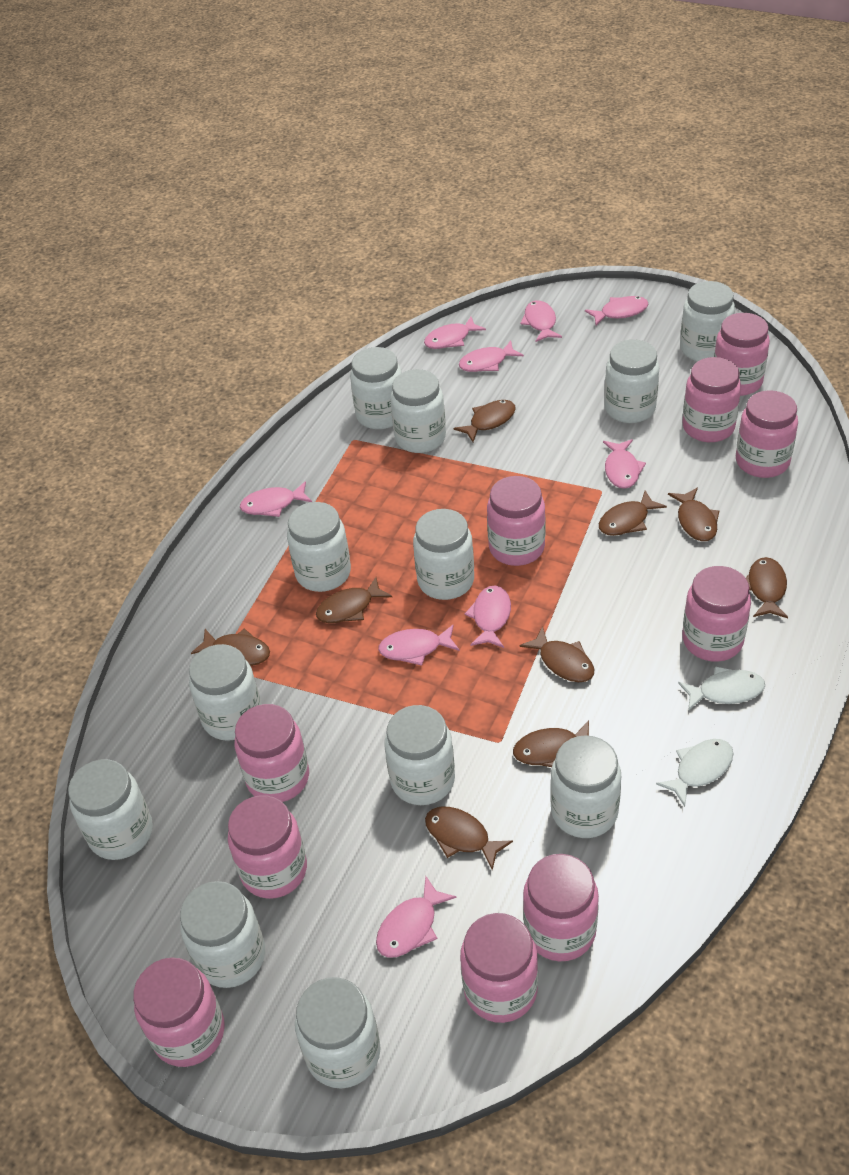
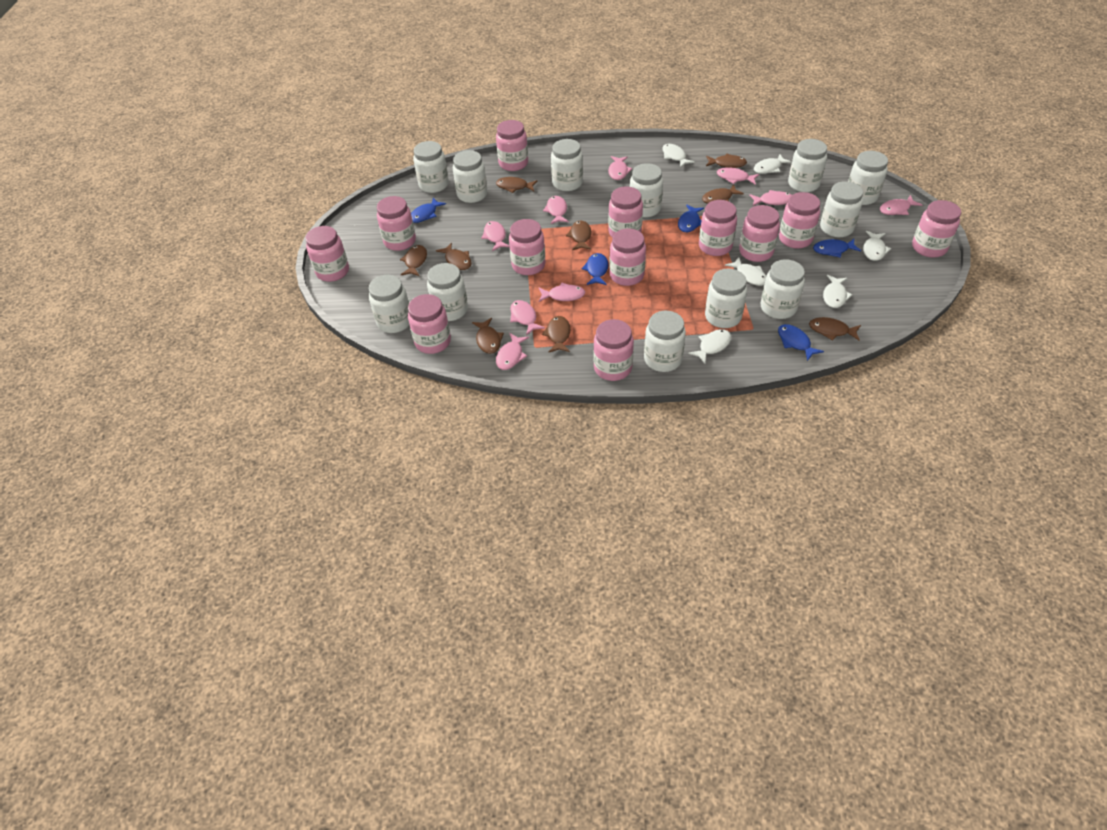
blue fish: 0 -> 5
pink jar: 10 -> 12
white fish: 2 -> 6

